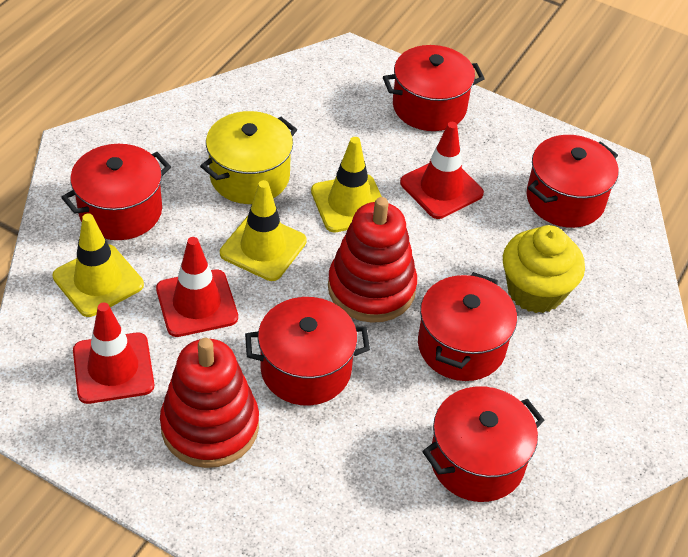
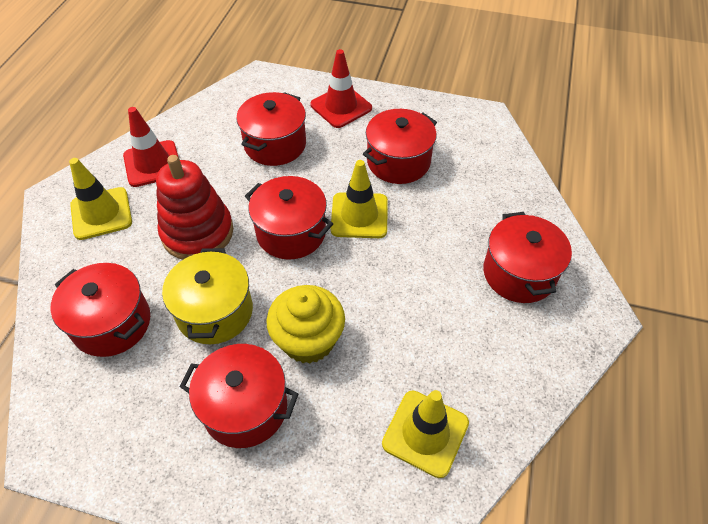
red stacking toy: 2 -> 1
red traffic cone: 3 -> 2

